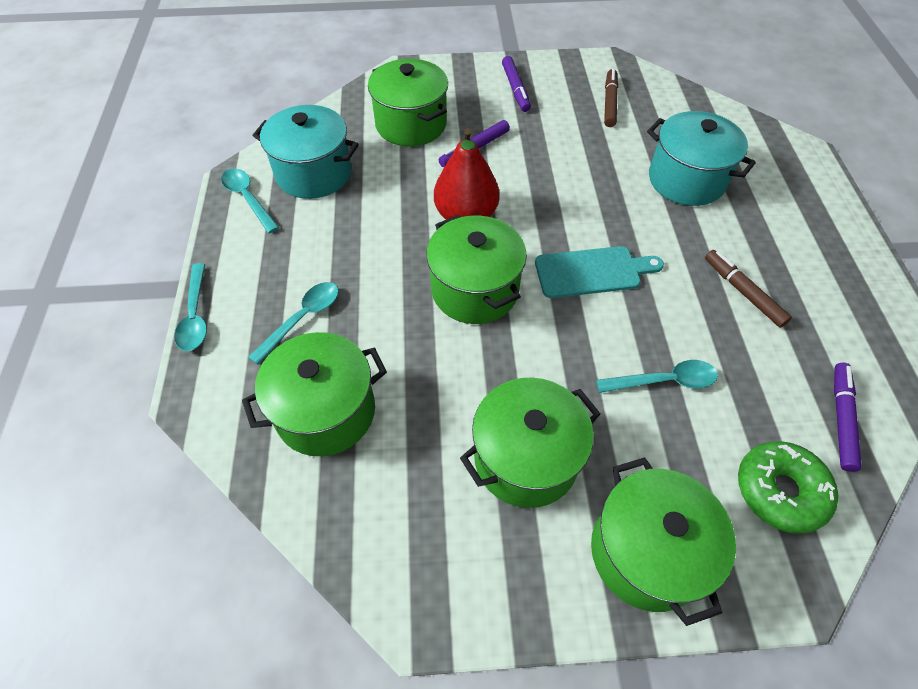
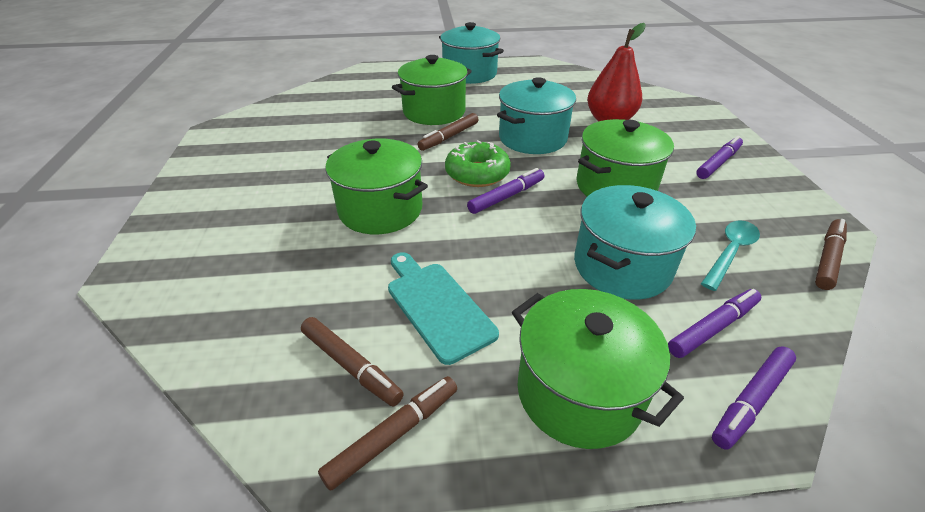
brown marker: 2 -> 4
green pot: 5 -> 4
purple marker: 3 -> 4
turquoise pot: 2 -> 3
turquoise spoon: 4 -> 1

